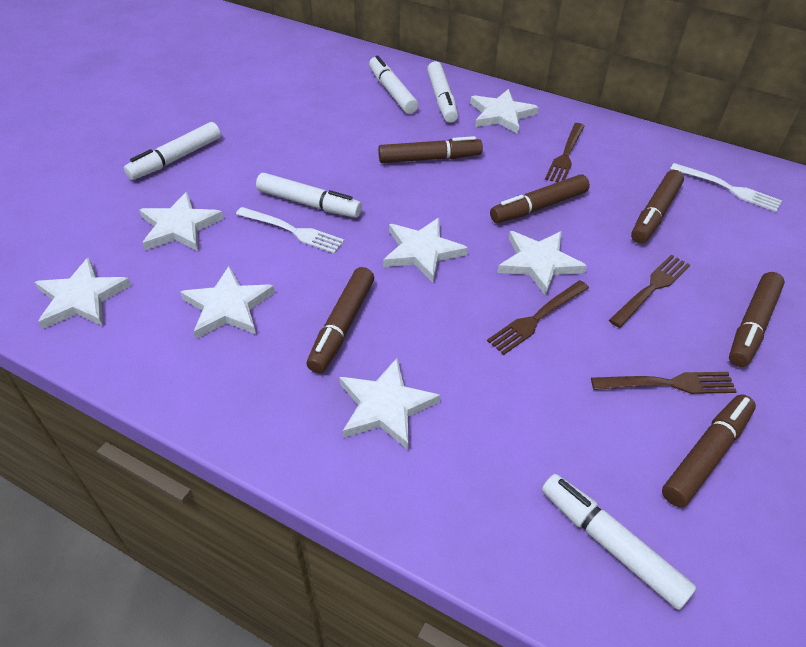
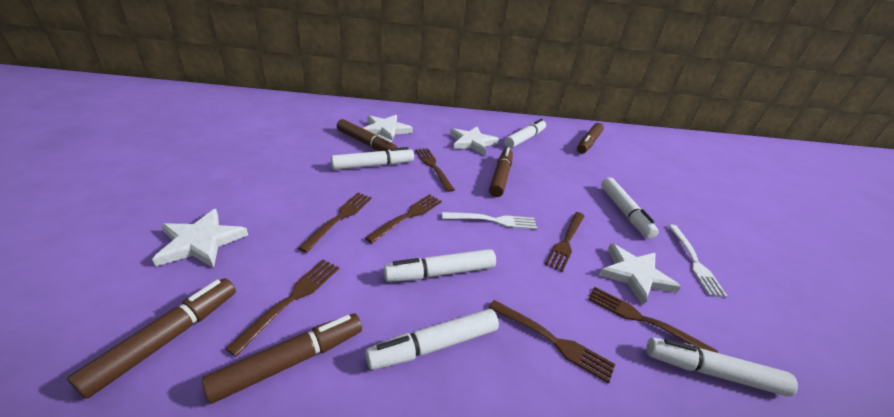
brown fork: 4 -> 7
brown marker: 6 -> 5
white marker: 5 -> 6
white star: 7 -> 4

